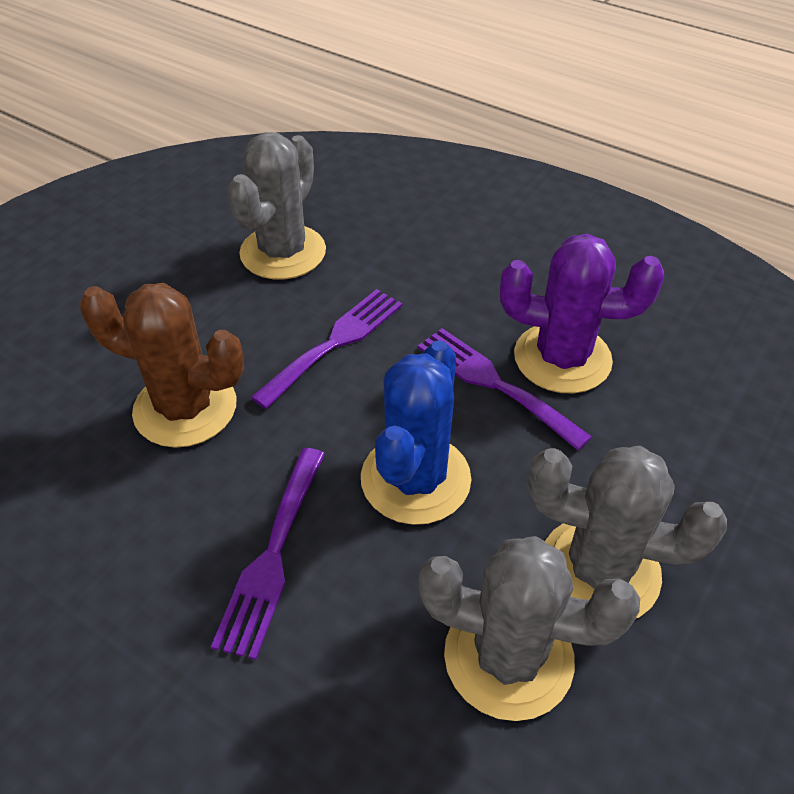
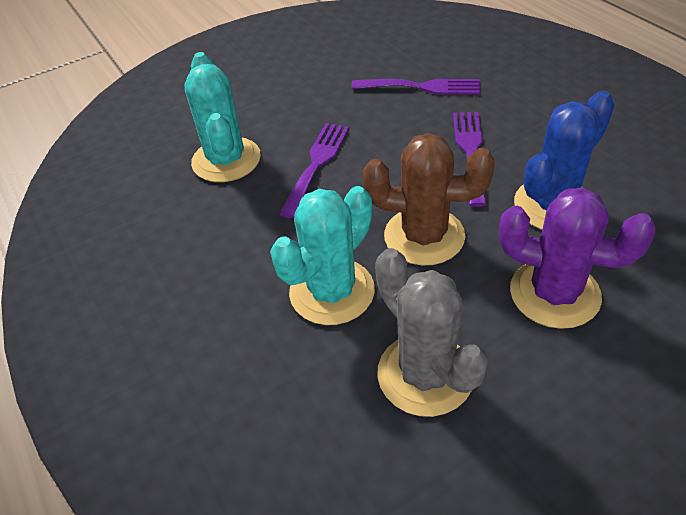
grey cactus: 3 -> 1
turquoise cactus: 0 -> 2

